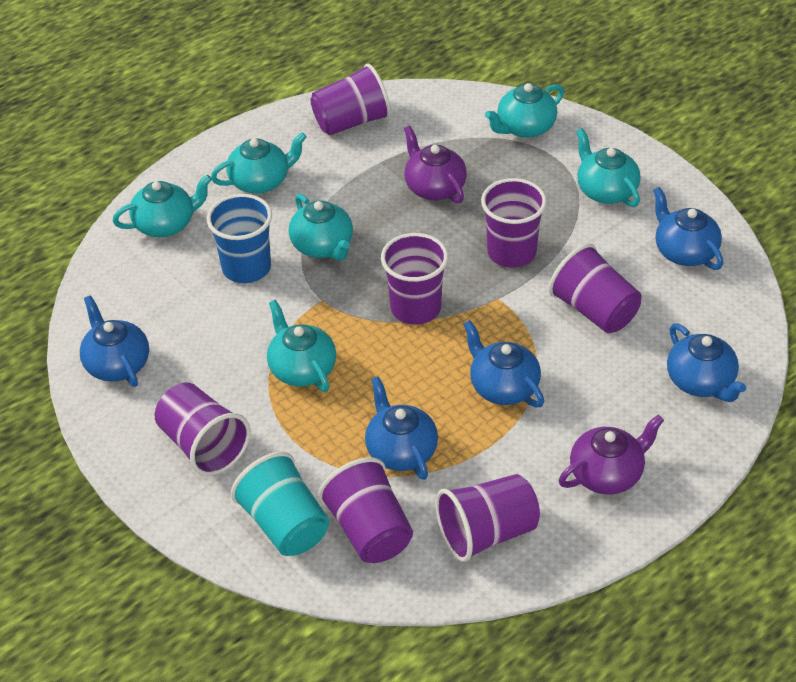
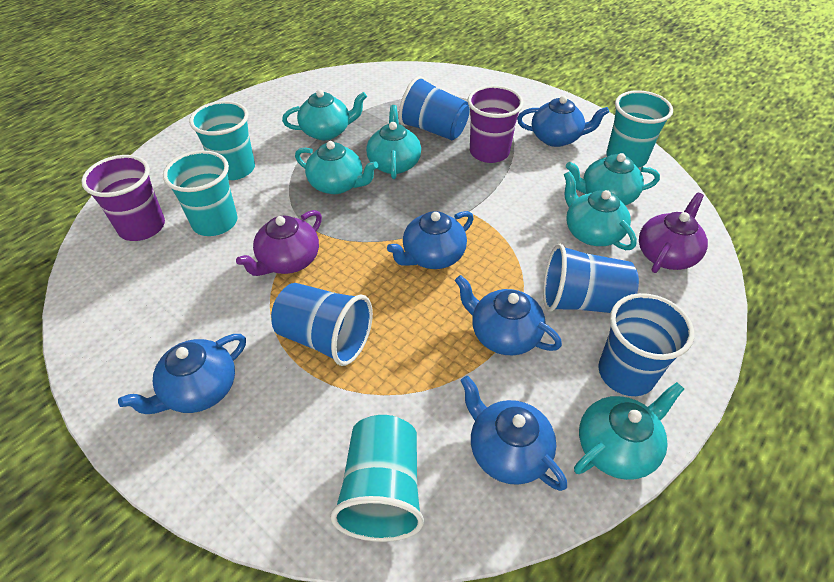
blue cup: 1 -> 4
purple cup: 7 -> 2
turquoise cup: 1 -> 4

